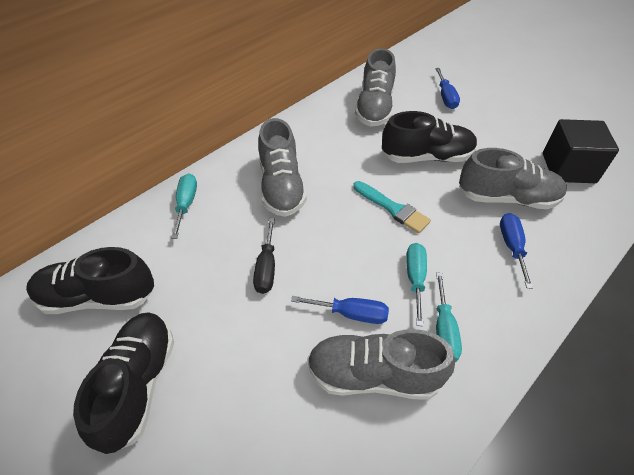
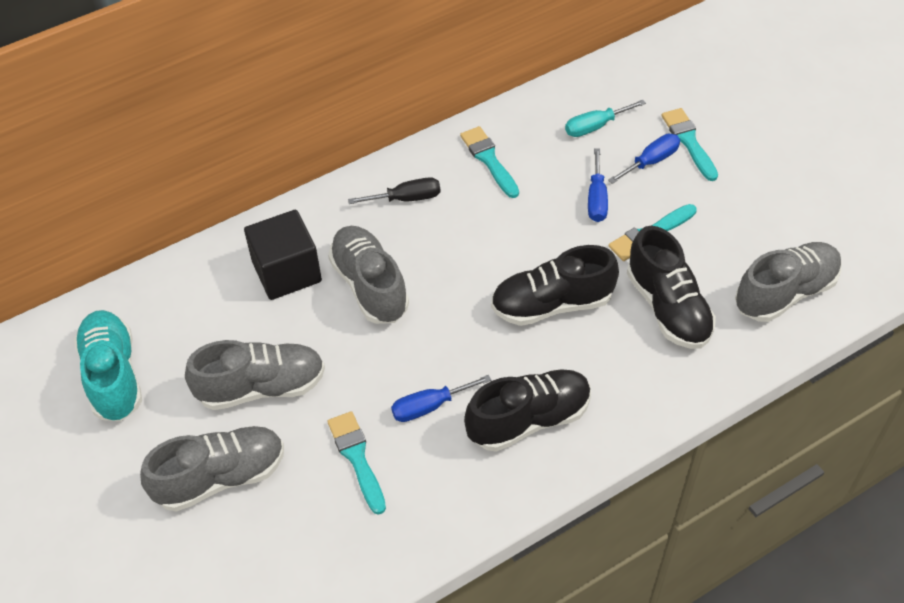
turquoise brush: 1 -> 4
turquoise screwdriver: 3 -> 1
turquoise shoe: 0 -> 1

